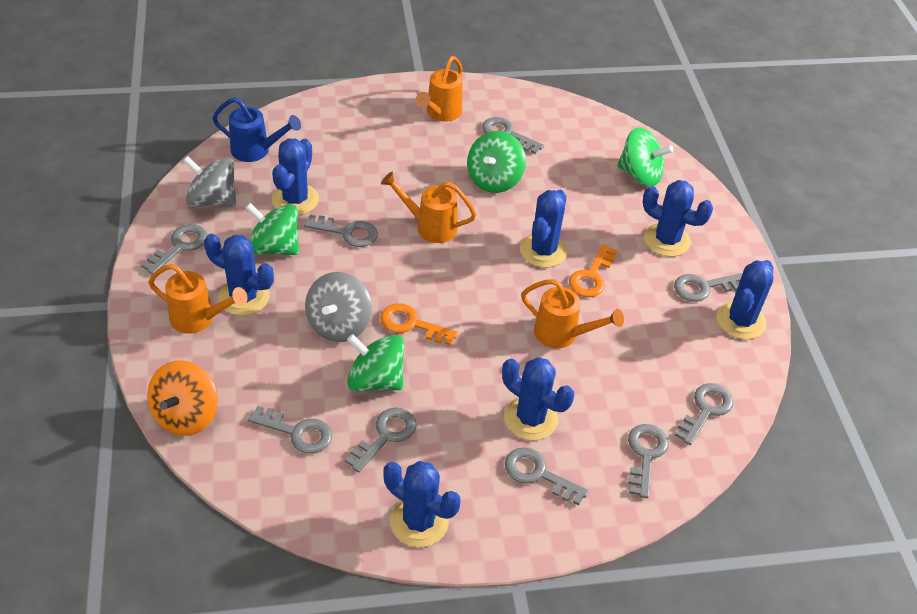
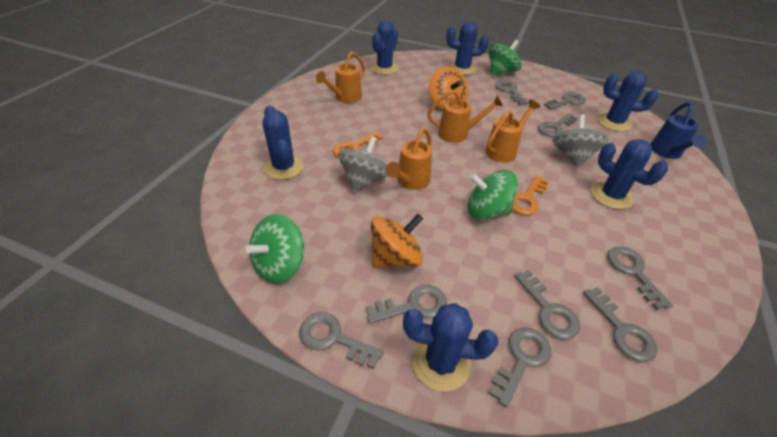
blue cactus: 7 -> 6
green spinning top: 4 -> 3
orange spinning top: 1 -> 2

